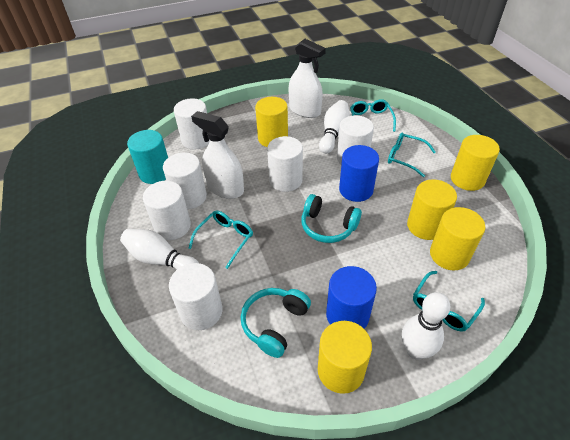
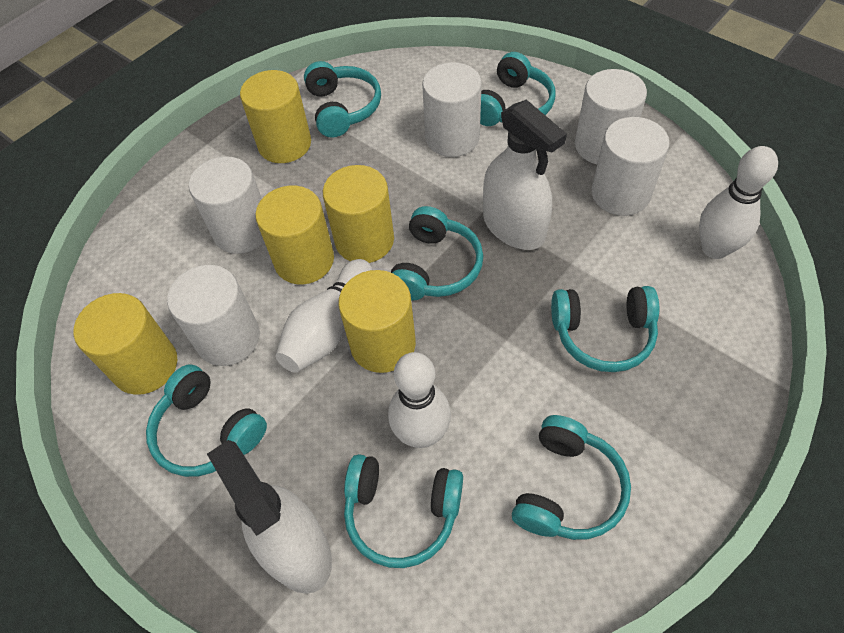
blue cylinder: 2 -> 0
turquoise cylinder: 1 -> 0
turquoise glasses: 4 -> 0
turquoise headphones: 2 -> 7
white cylinder: 6 -> 5

